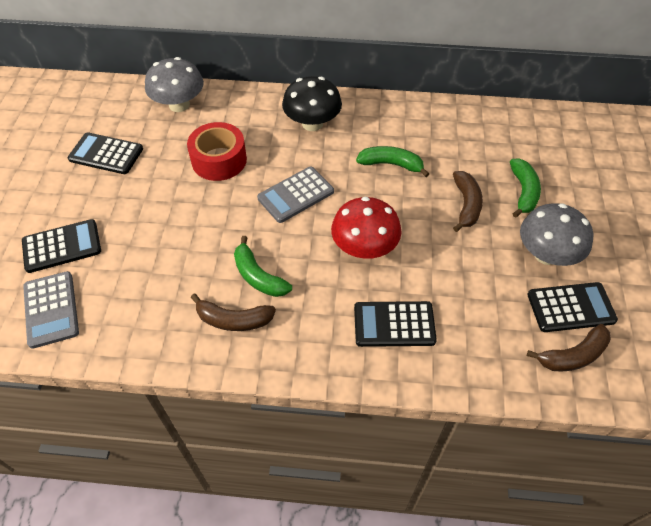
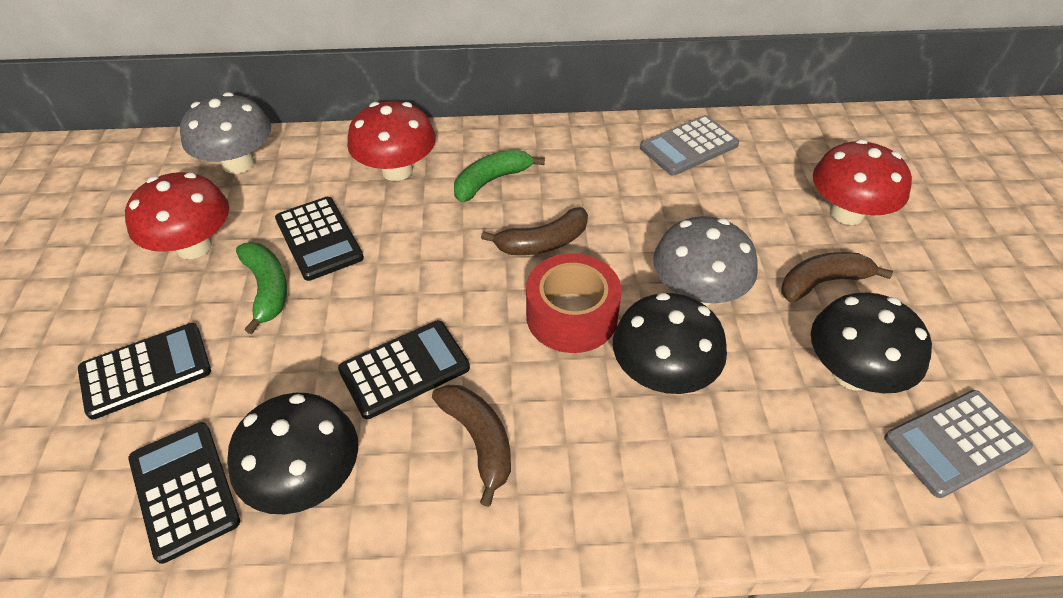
black mushroom: 1 -> 3
green banana: 3 -> 2
red mushroom: 1 -> 3

